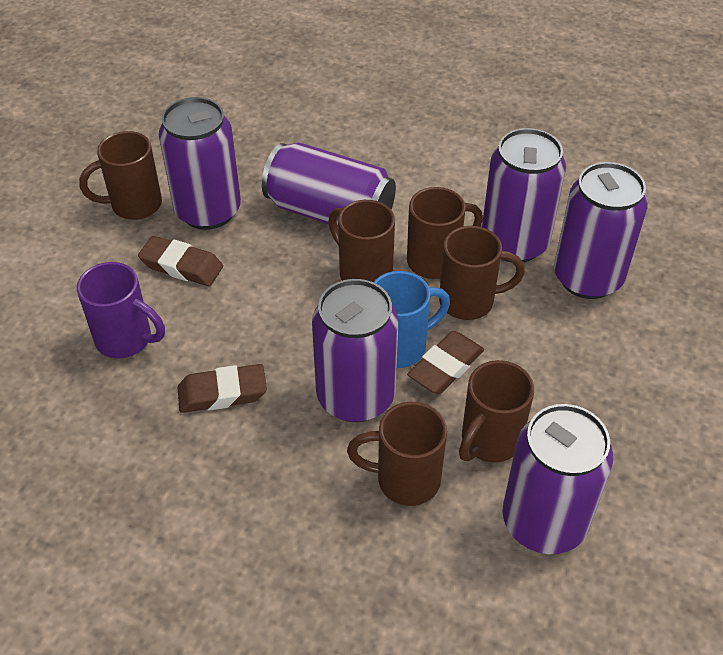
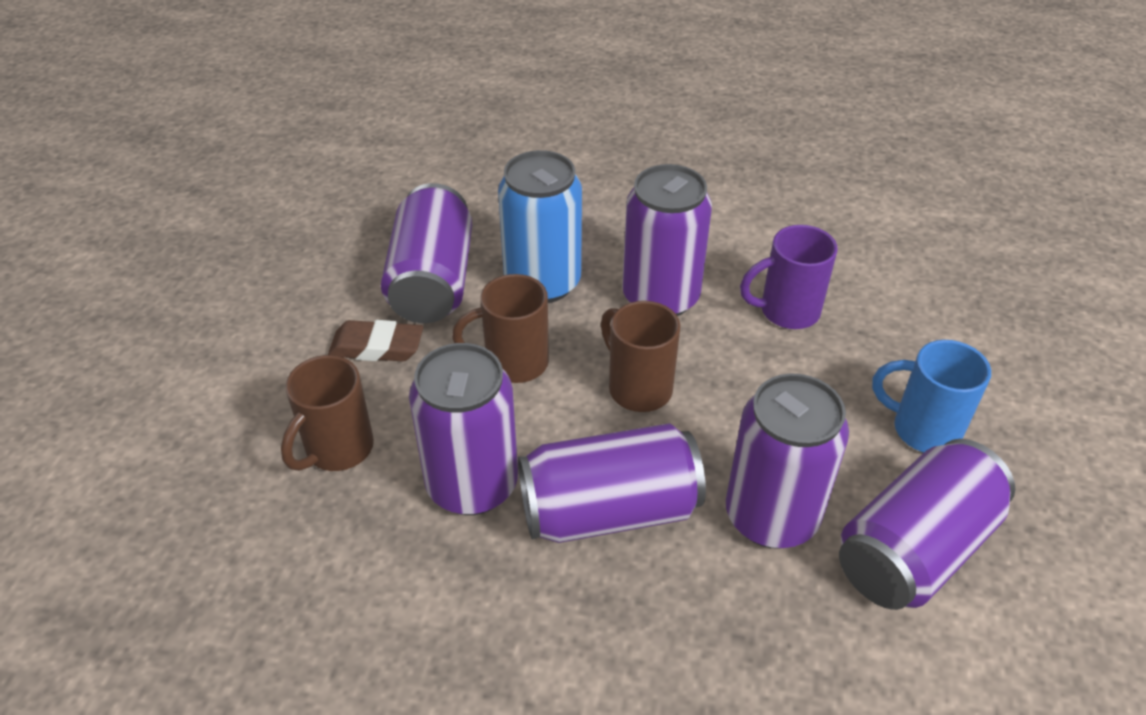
blue can: 0 -> 1
brown eraser: 3 -> 1
brown mug: 6 -> 3

